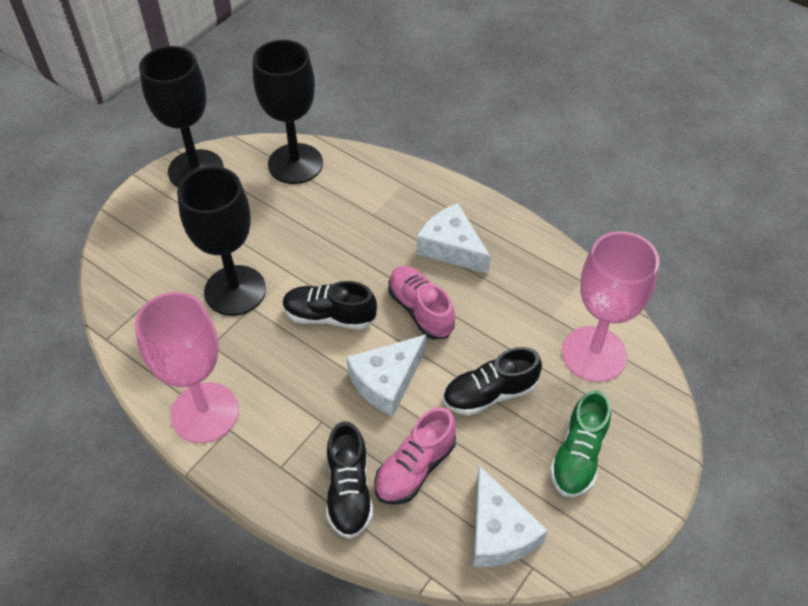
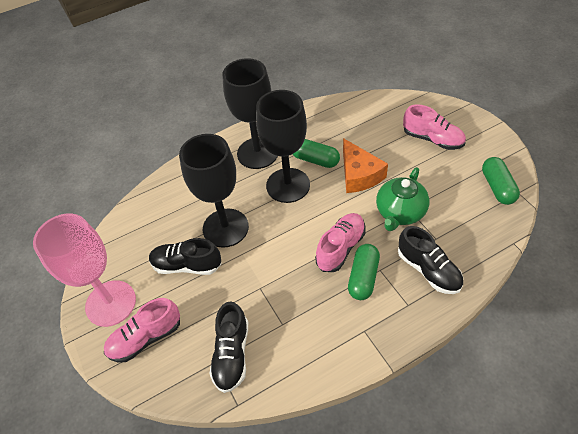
green capsule: 0 -> 3
green shoe: 1 -> 0
green teapot: 0 -> 1
orange cheese: 0 -> 1
pink goblet: 2 -> 1
pink shoe: 2 -> 3
white cheese: 3 -> 0

